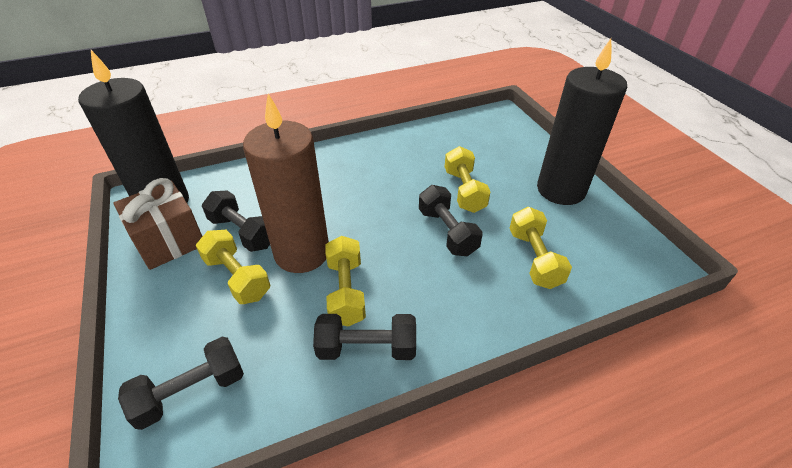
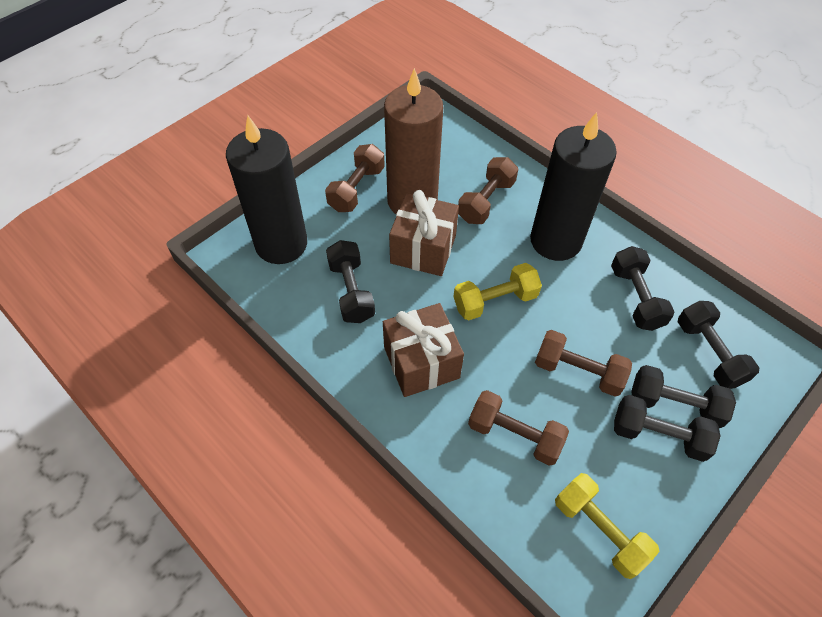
black dumbbell: 4 -> 5
brown dumbbell: 0 -> 4
brown gift: 1 -> 2
yellow dumbbell: 4 -> 2

